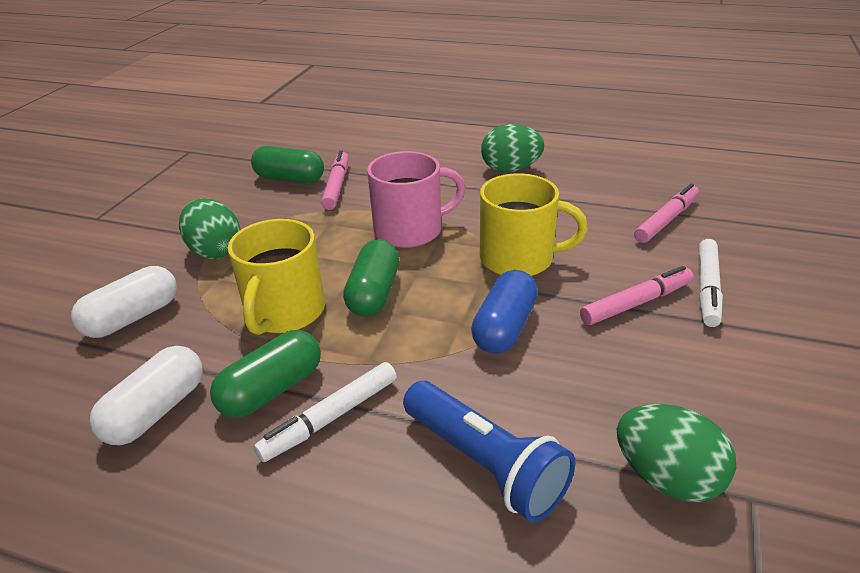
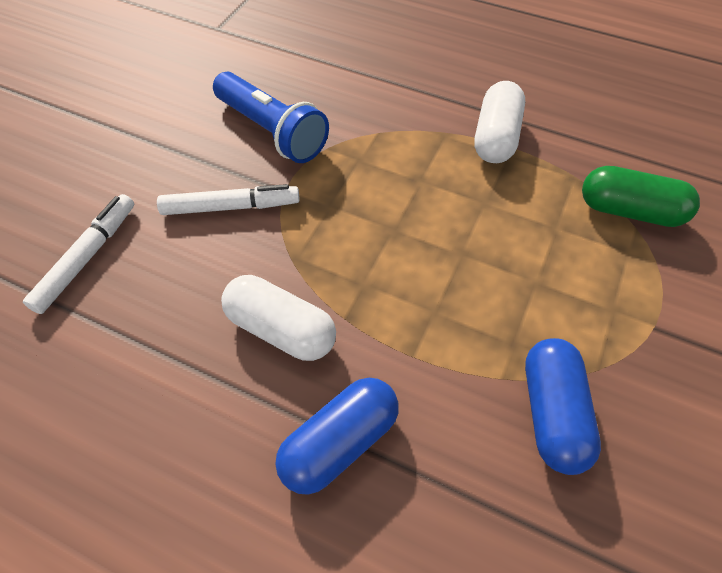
blue capsule: 1 -> 2
green capsule: 3 -> 1
green egg: 3 -> 0
pink marker: 3 -> 0
pink mug: 1 -> 0
yellow mug: 2 -> 0

